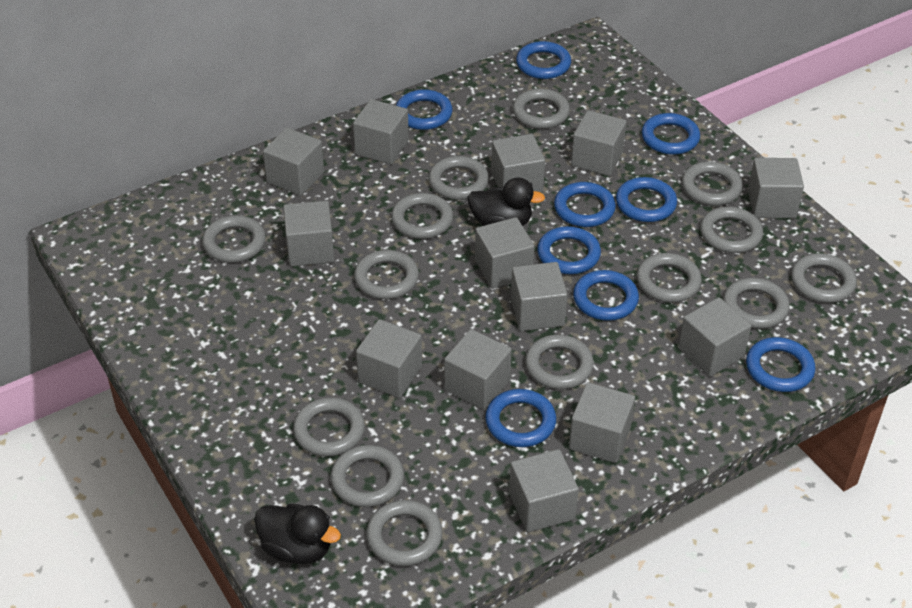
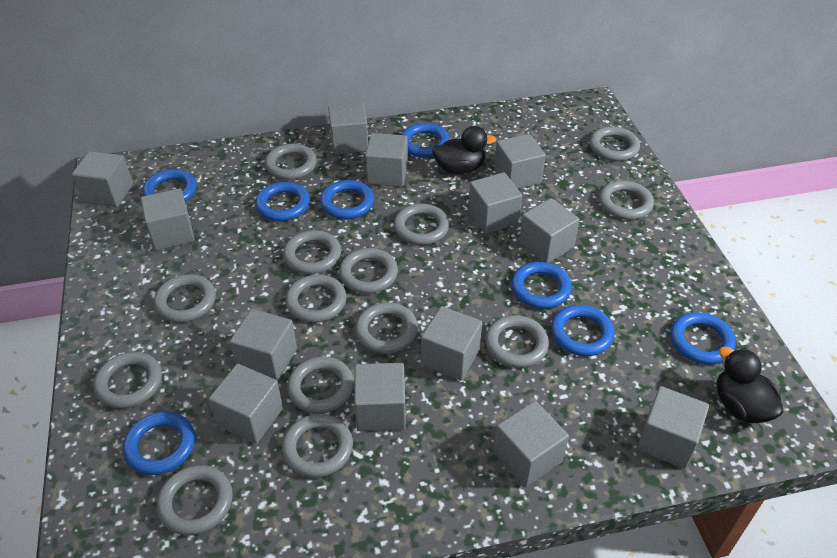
blue ring: 9 -> 8

